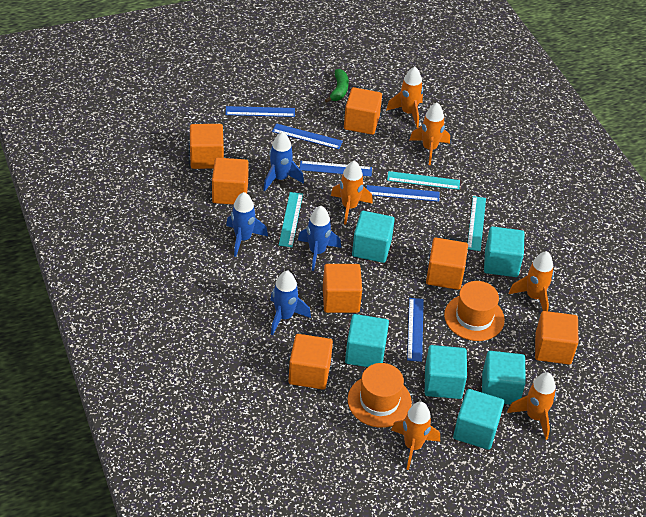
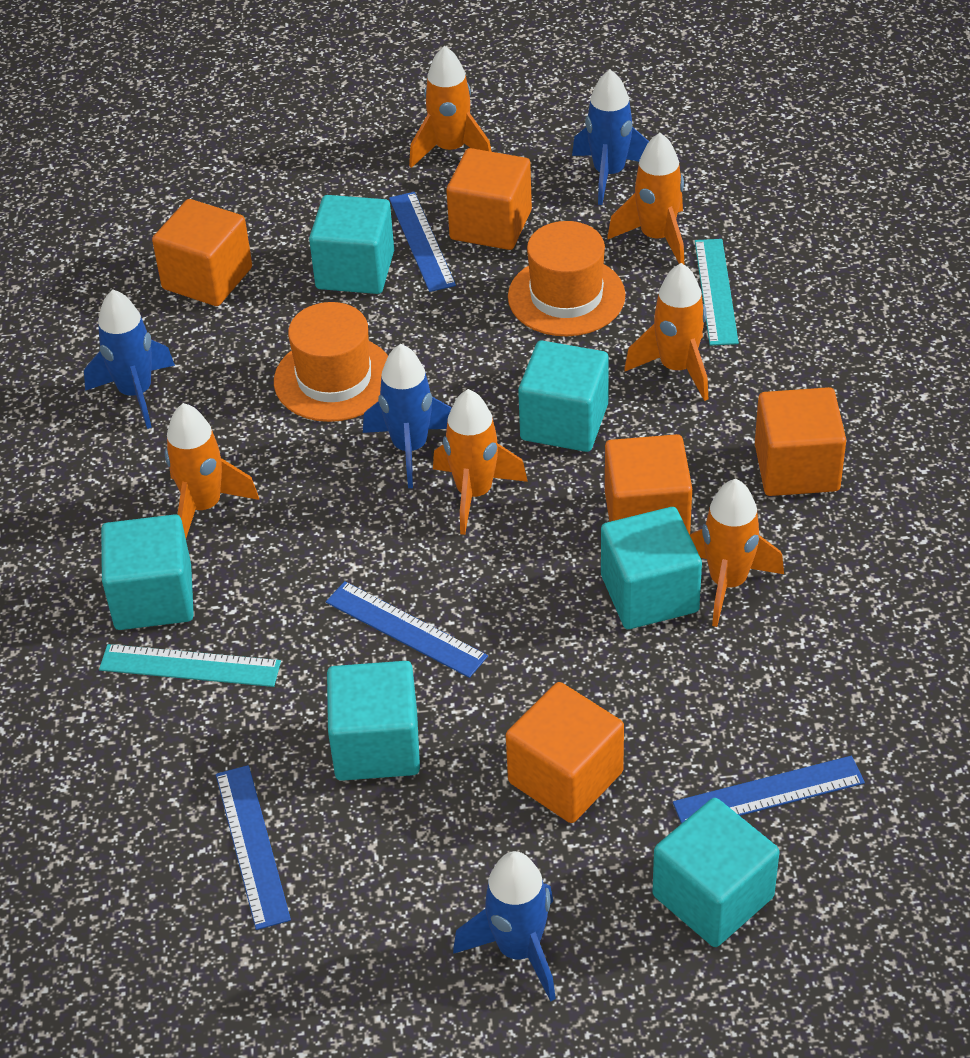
blue ruler: 5 -> 4
green banana: 1 -> 0
orange cube: 7 -> 5
turquoise ruler: 3 -> 2

